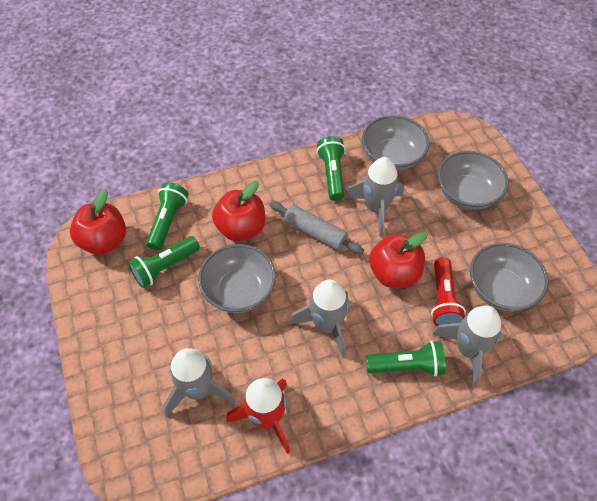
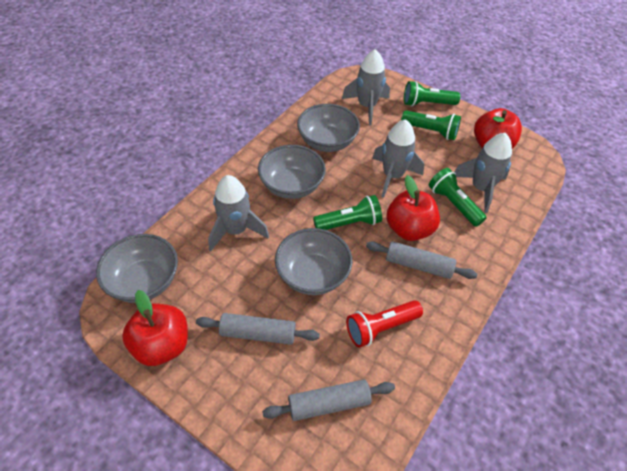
grey rolling pin: 1 -> 3
red rocket: 1 -> 0

